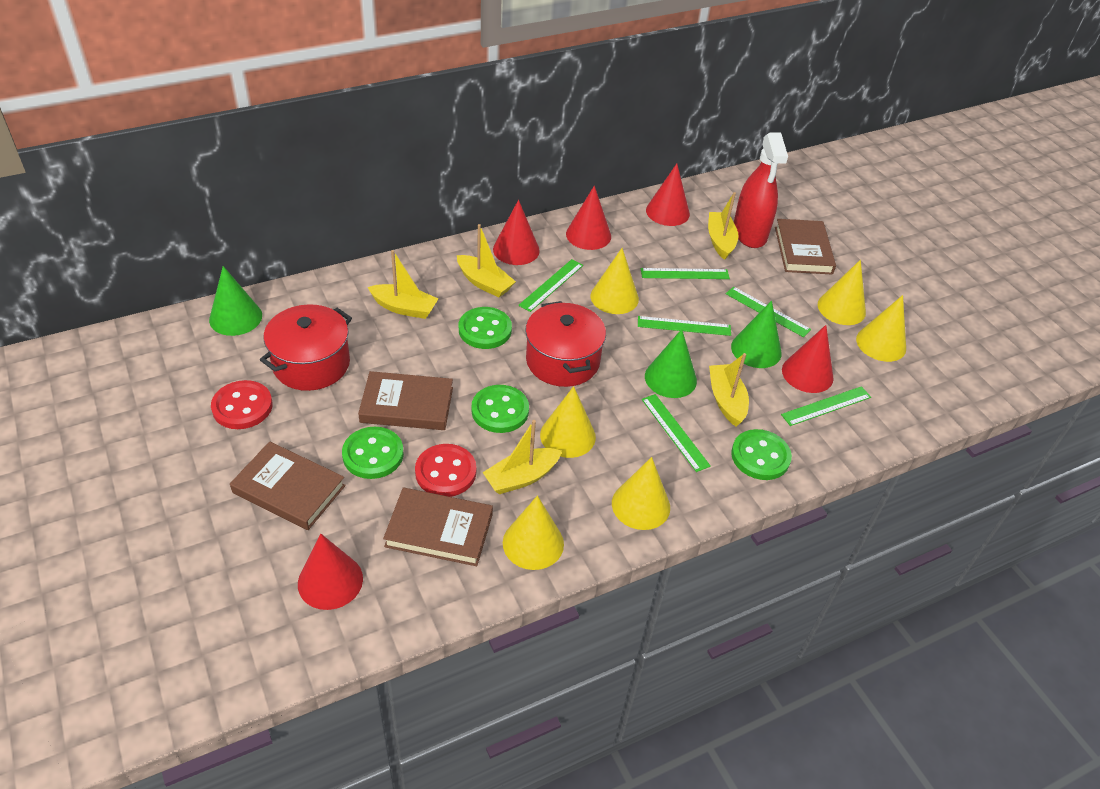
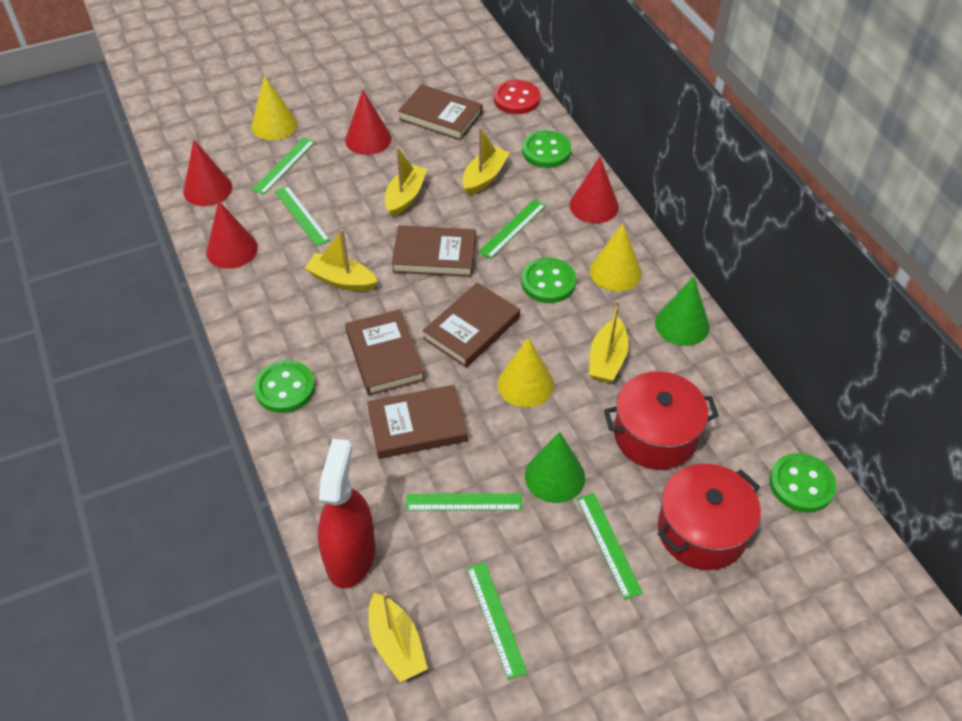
brown book: 4 -> 5
green cone: 3 -> 2
red button: 2 -> 1
red cone: 5 -> 4
yellow cone: 6 -> 3

